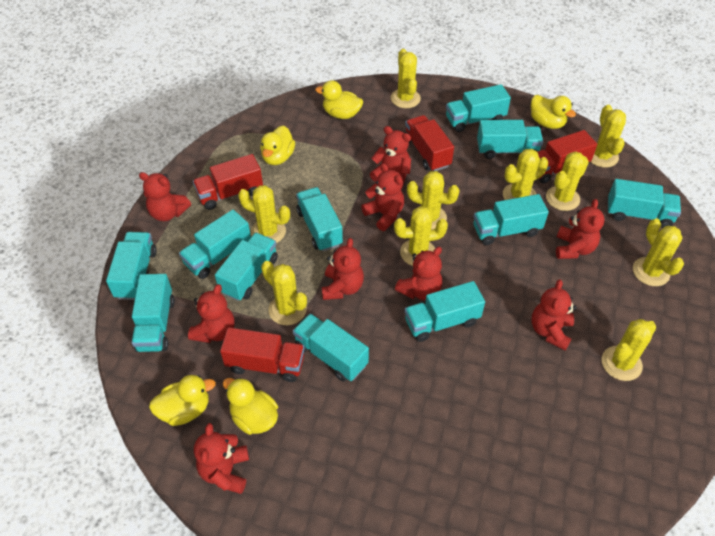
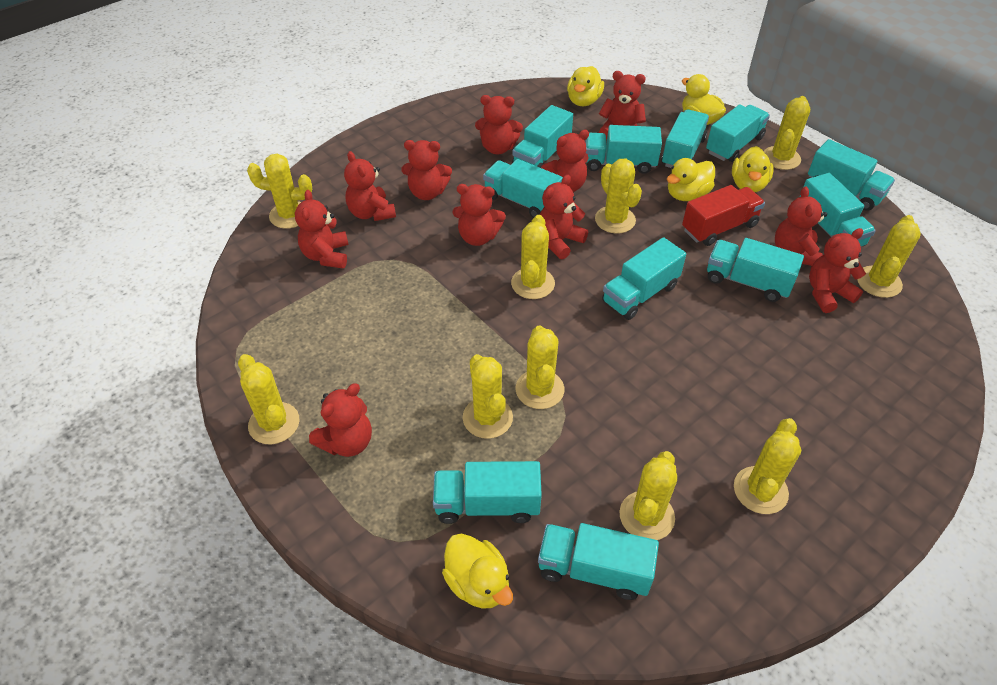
red teddy bear: 9 -> 11
red truck: 4 -> 1

